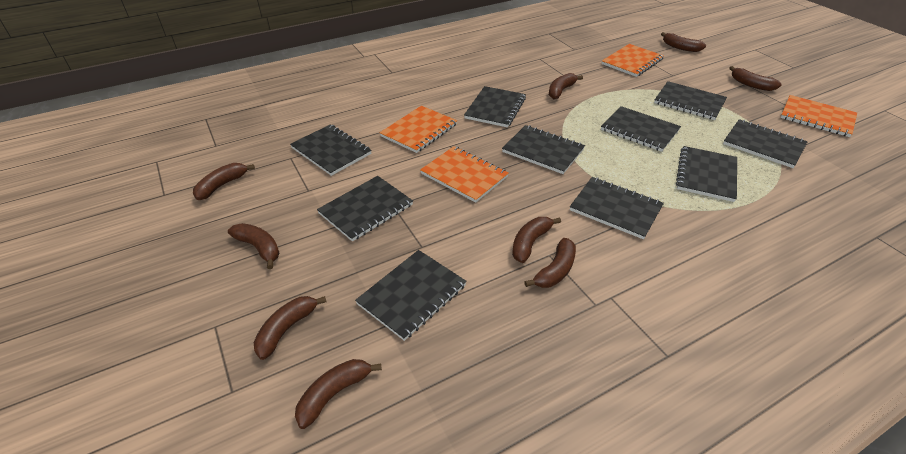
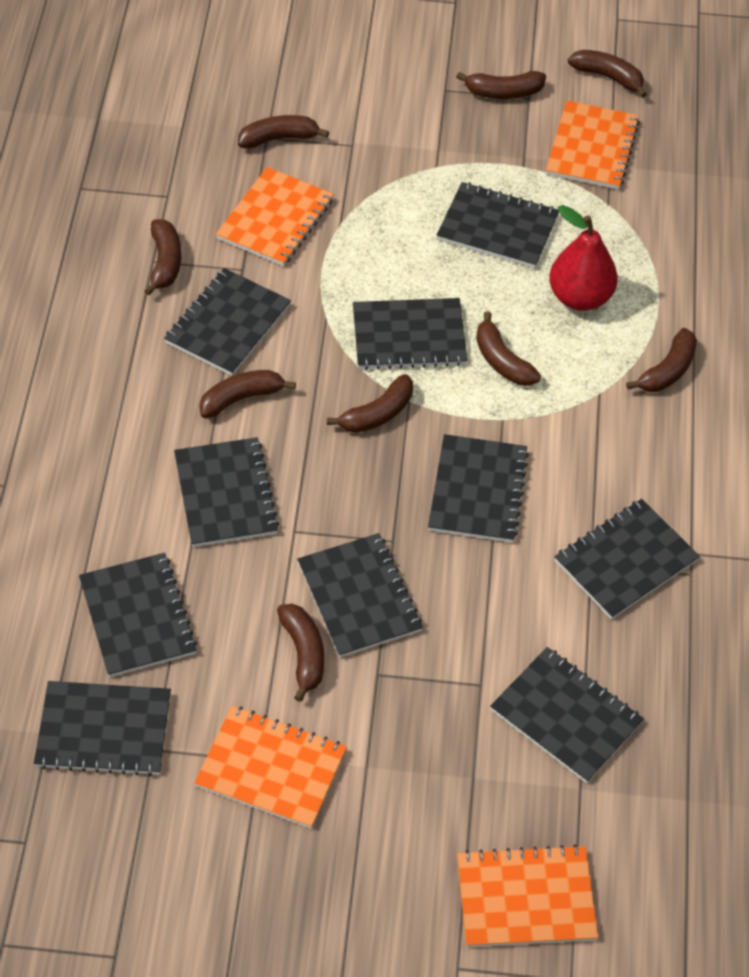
red pear: 0 -> 1

